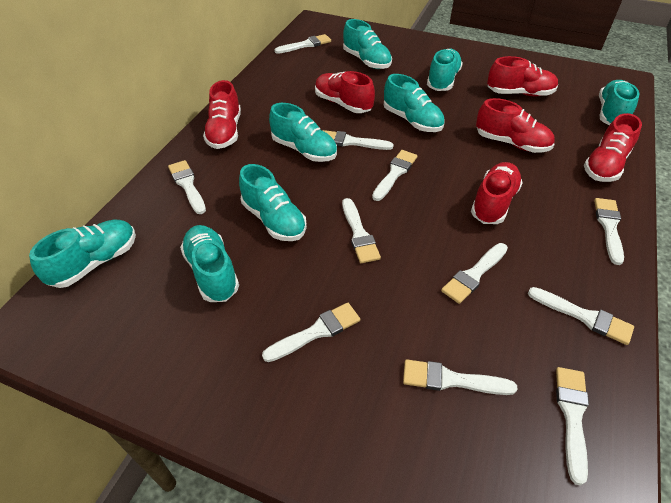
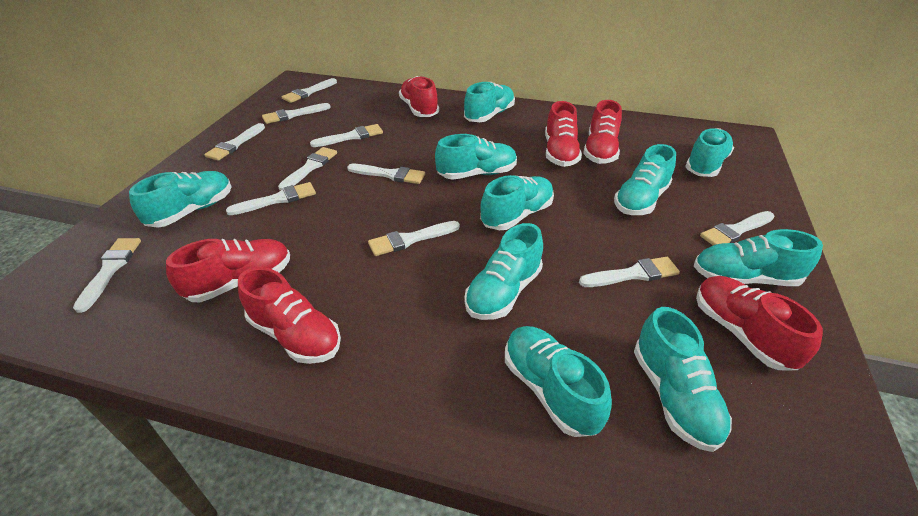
turquoise shoe: 8 -> 10

